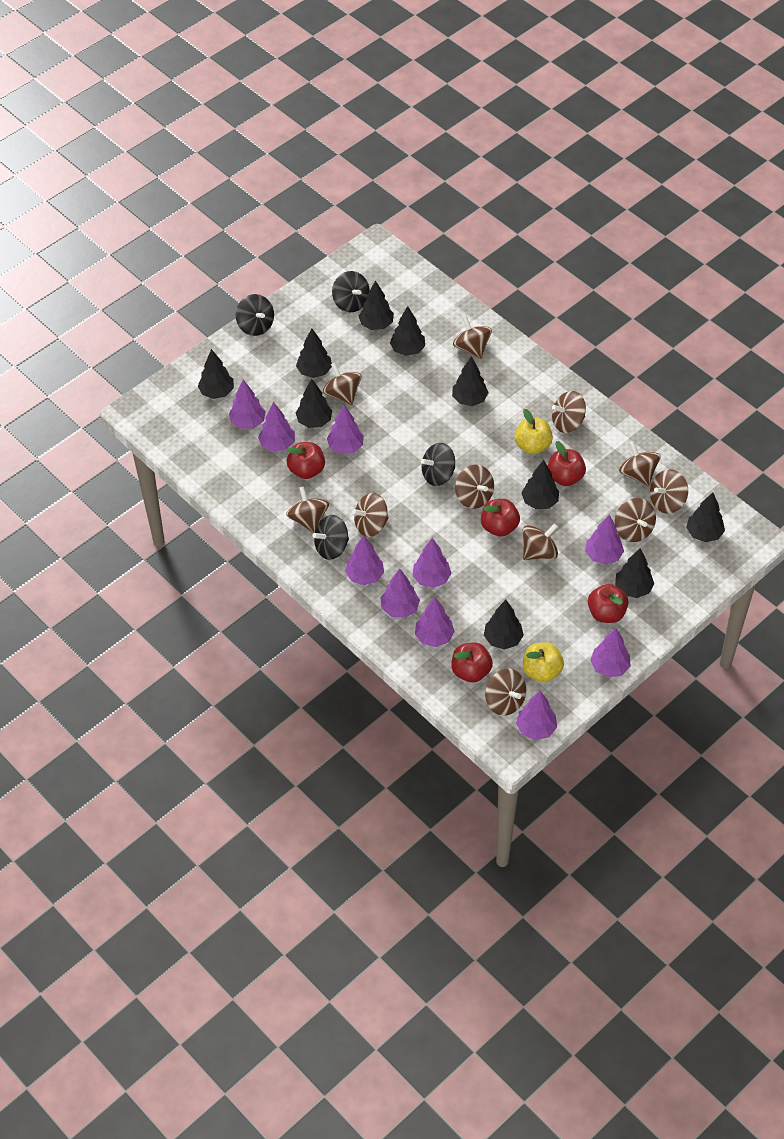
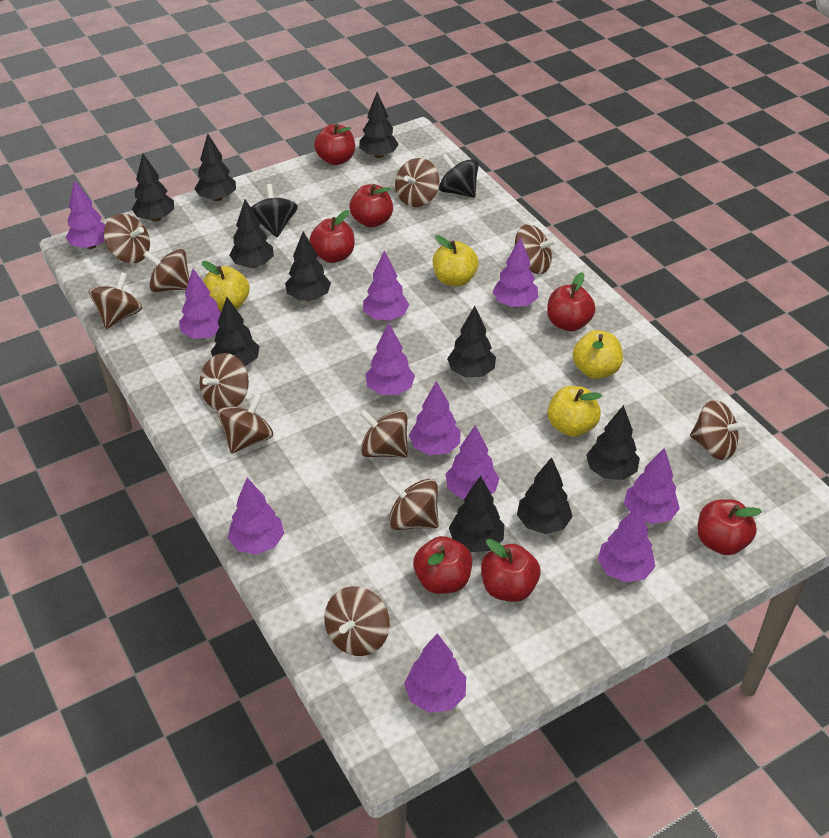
black spinning top: 4 -> 2
purple tree: 10 -> 11
red apple: 5 -> 7
yellow apple: 2 -> 4

